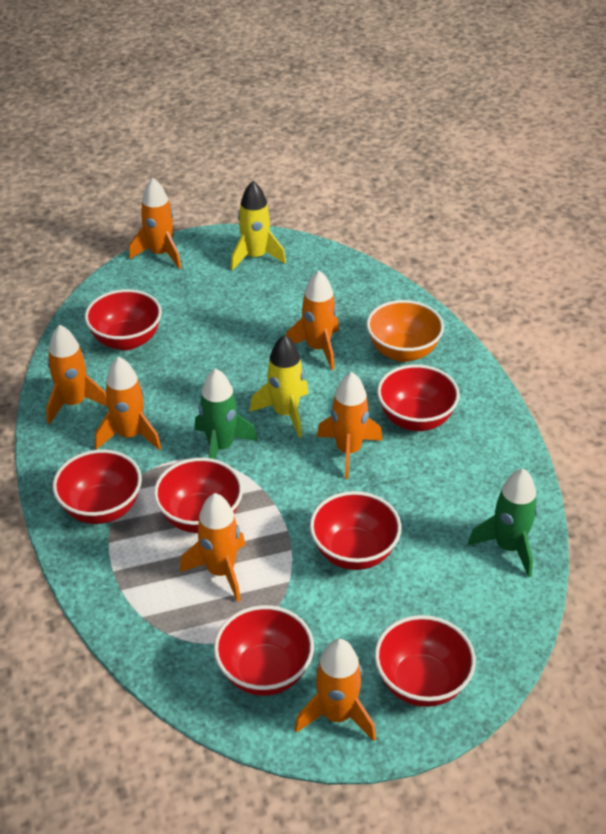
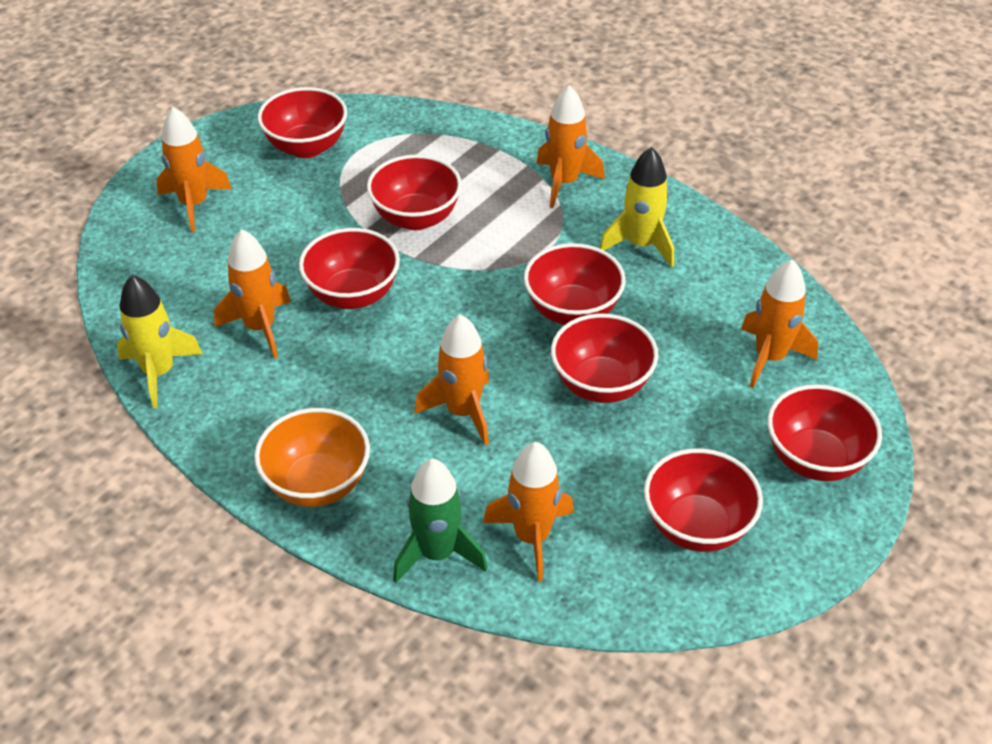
green rocket: 2 -> 1
orange rocket: 7 -> 6

